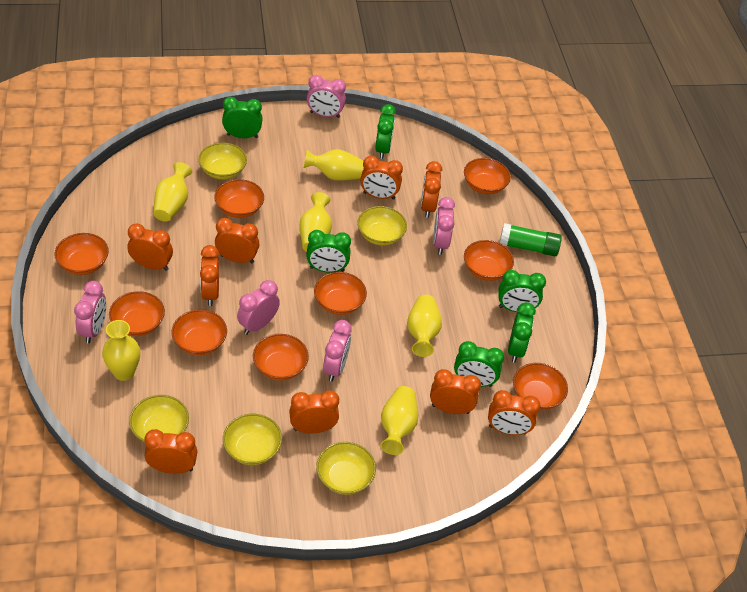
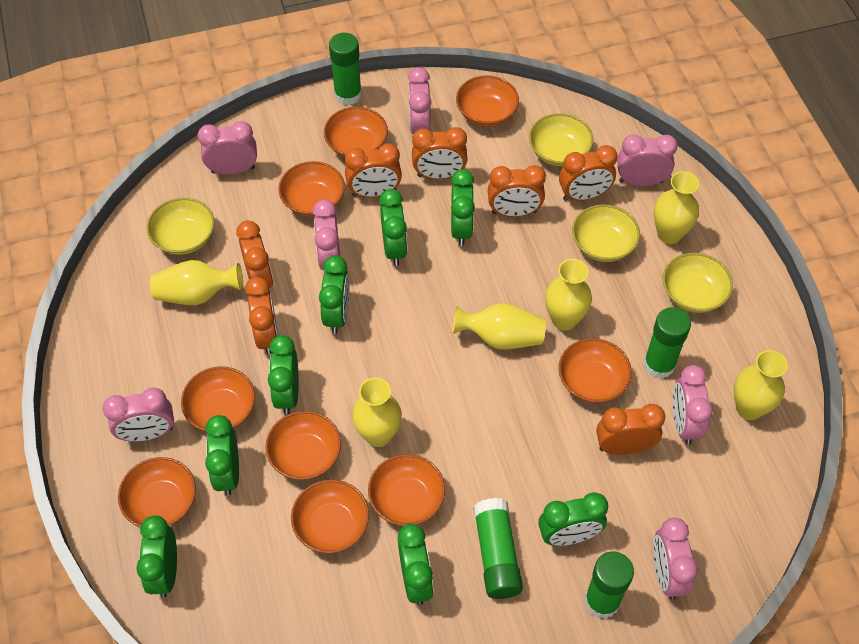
green clock: 6 -> 8
green glue stick: 1 -> 4
orange clock: 9 -> 7
pink clock: 5 -> 7
yellow bowl: 5 -> 4

